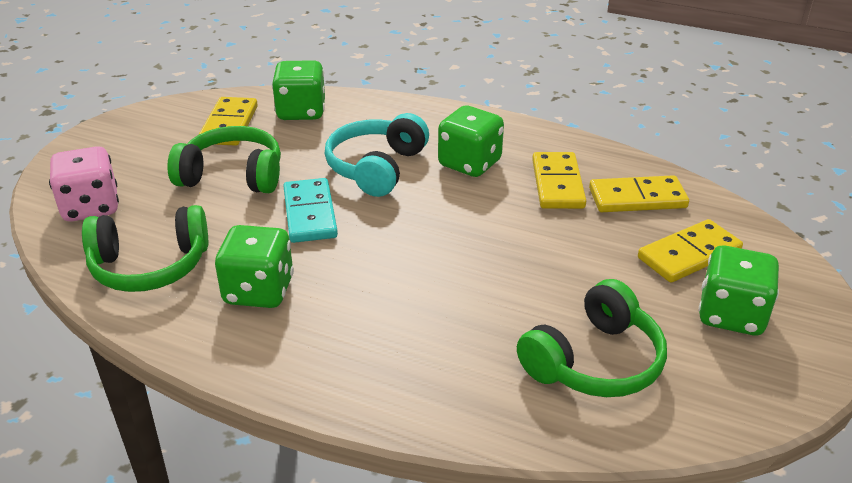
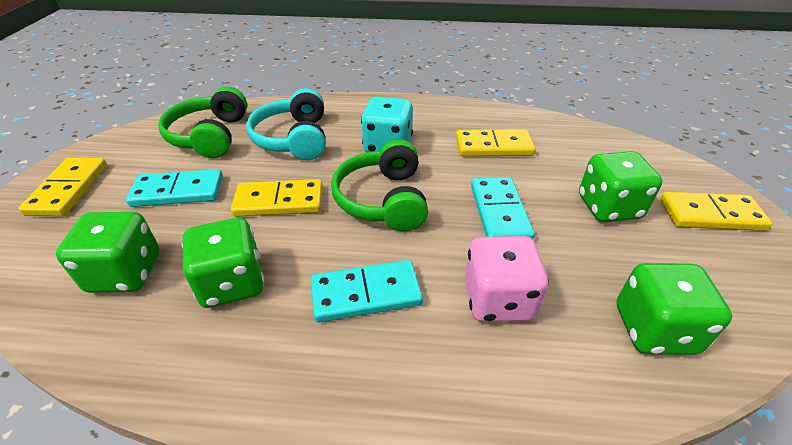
green headphones: 3 -> 2
turquoise dice: 0 -> 1
turquoise domino: 1 -> 3

